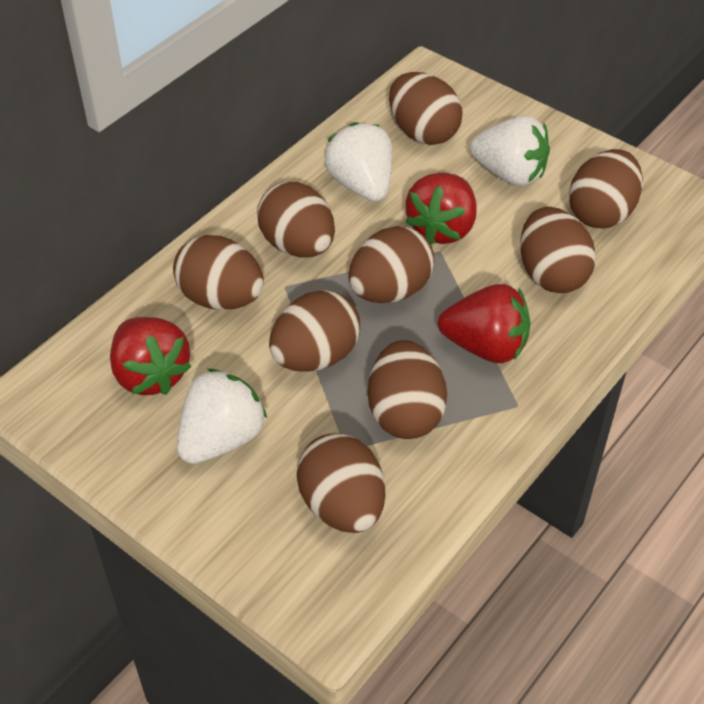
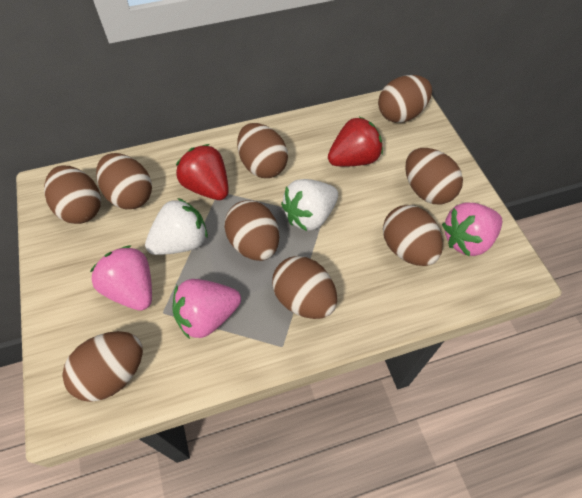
pink strawberry: 0 -> 3
red strawberry: 3 -> 2
white strawberry: 3 -> 2

